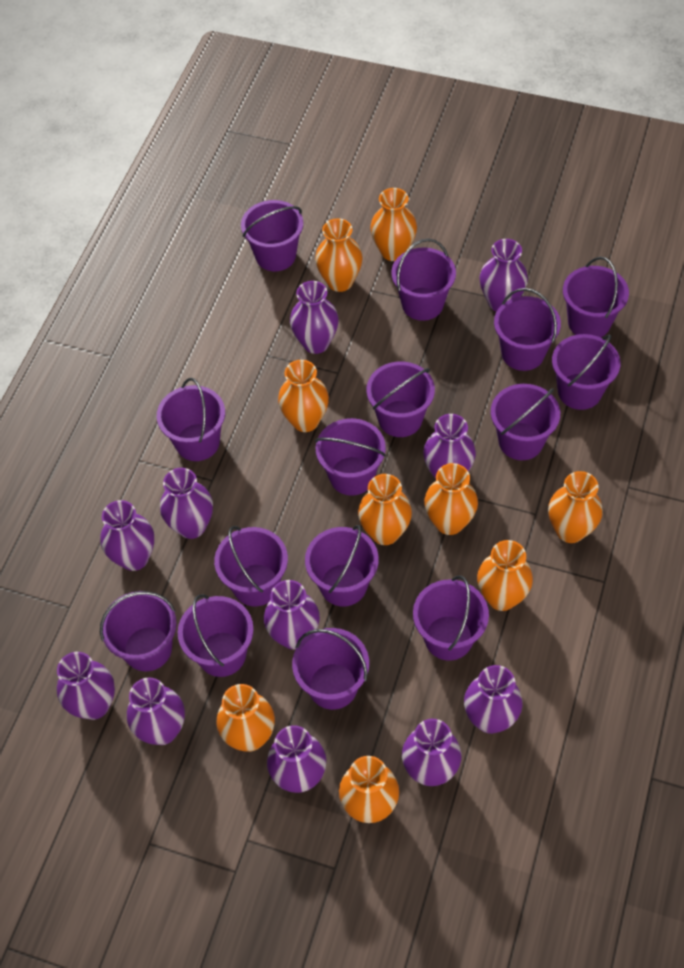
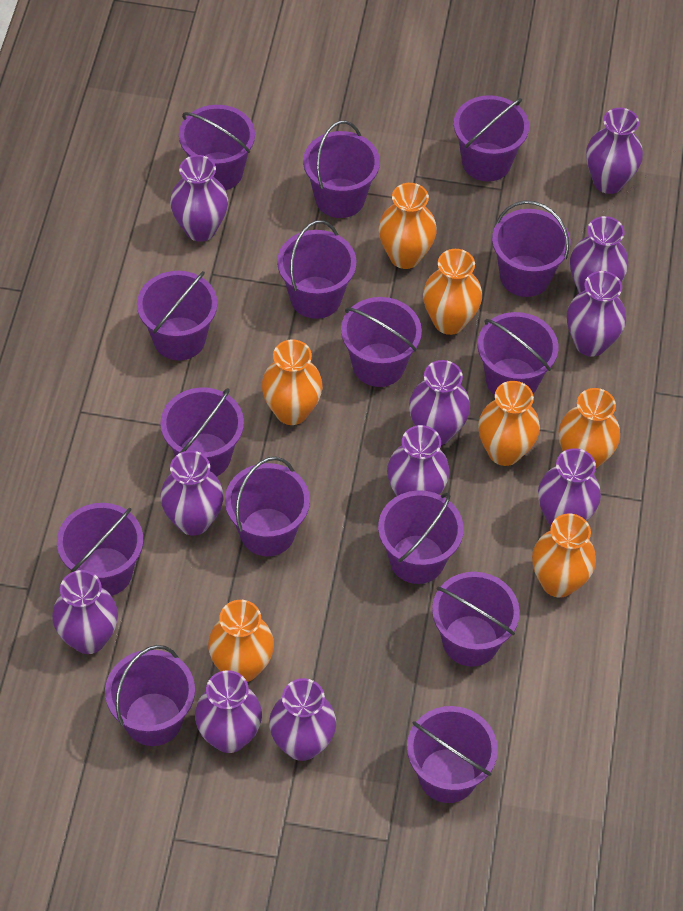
orange vase: 9 -> 7

